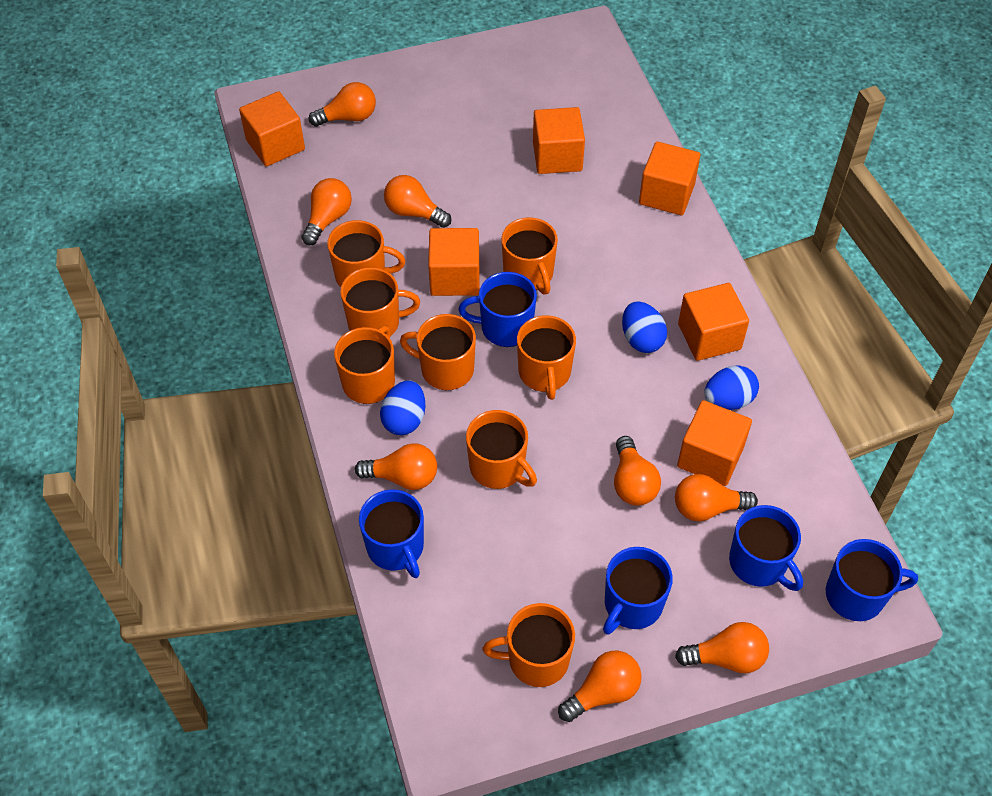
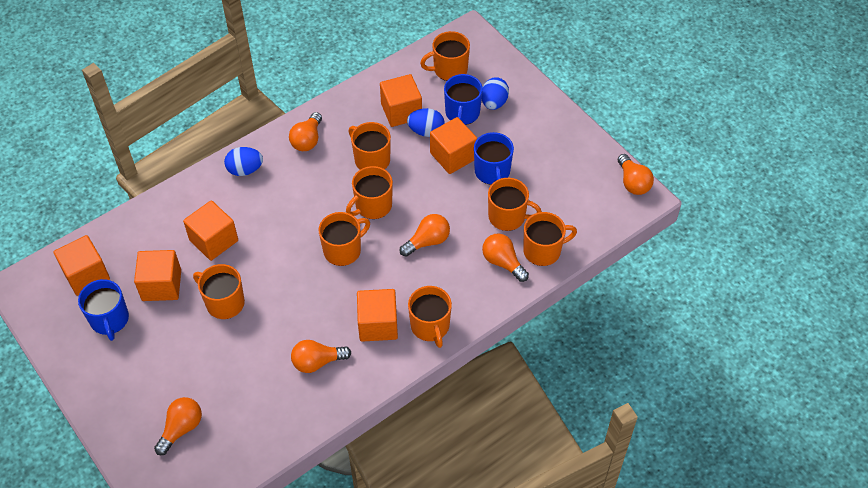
blue mug: 5 -> 3
orange light bulb: 8 -> 6

